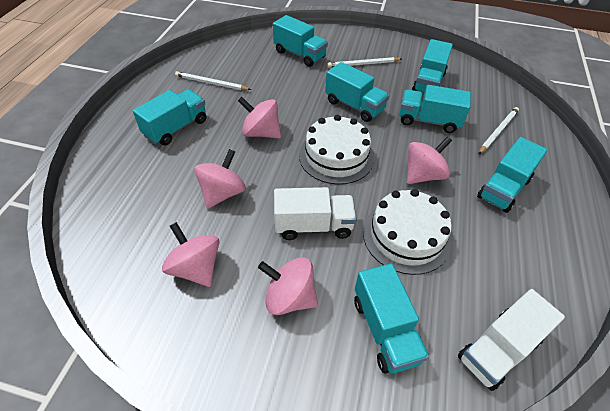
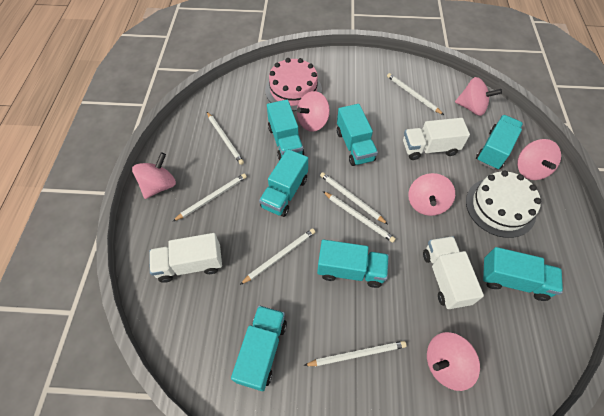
pink cake: 0 -> 1
pink spinning top: 5 -> 6
white cake: 2 -> 1
white pencil: 3 -> 7
white truck: 2 -> 3

